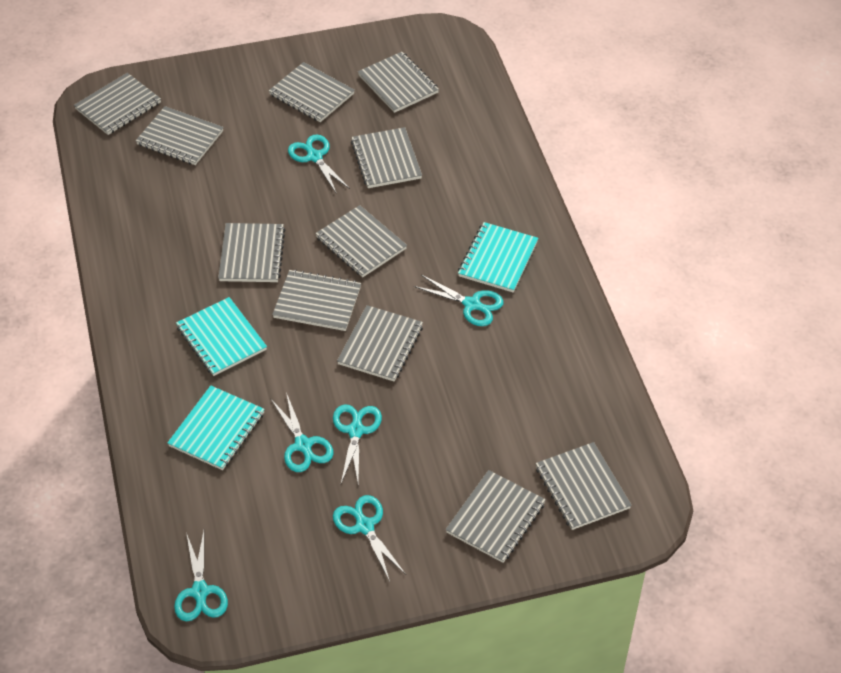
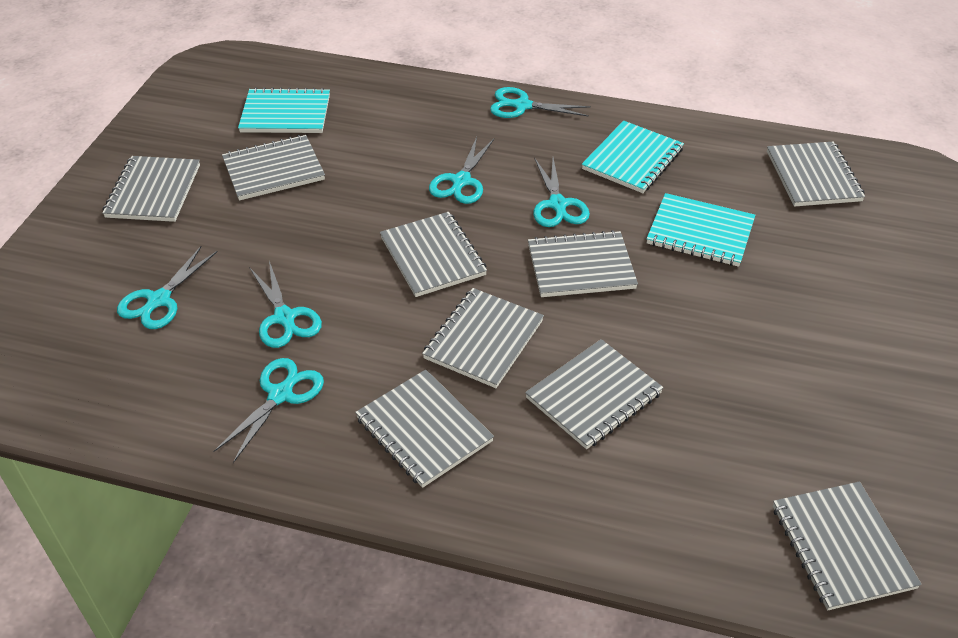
grey notebook: 11 -> 9

